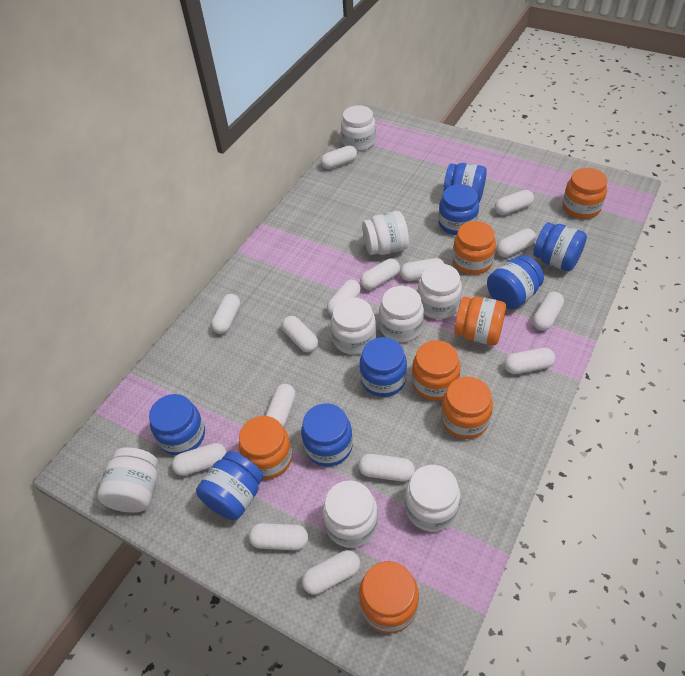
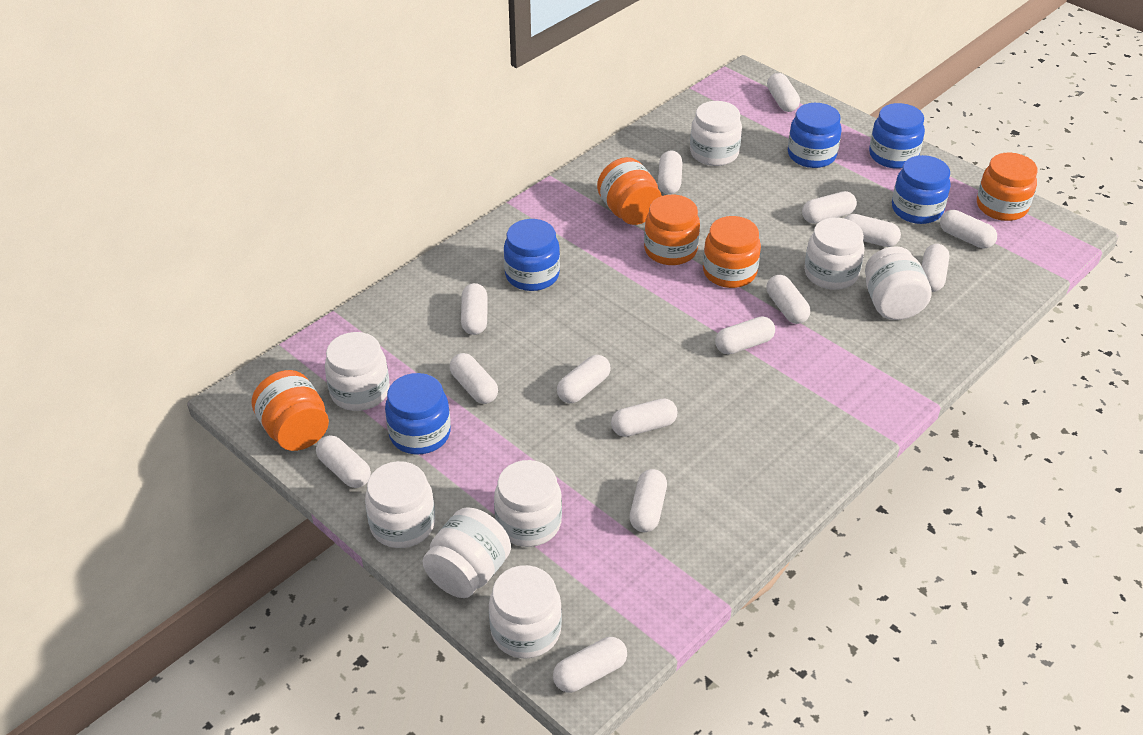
blue jar: 8 -> 5
orange jar: 7 -> 5

